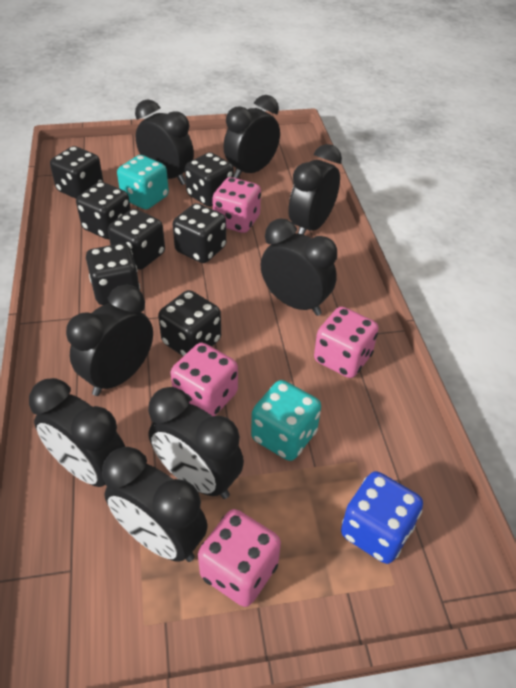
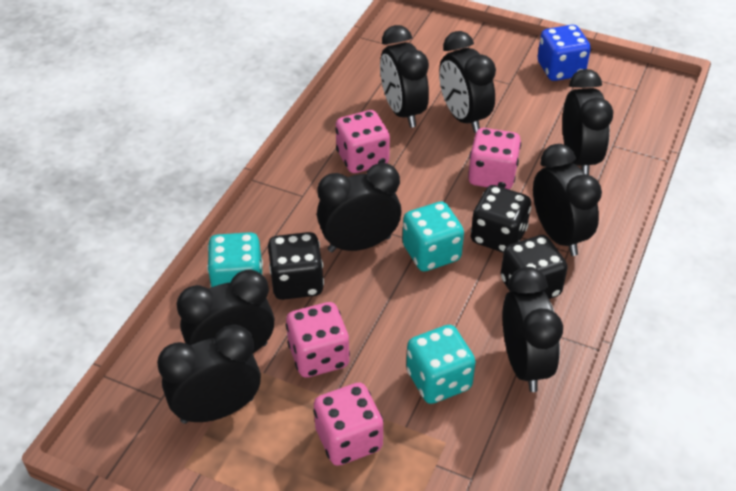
black dice: 7 -> 3
turquoise dice: 2 -> 3

